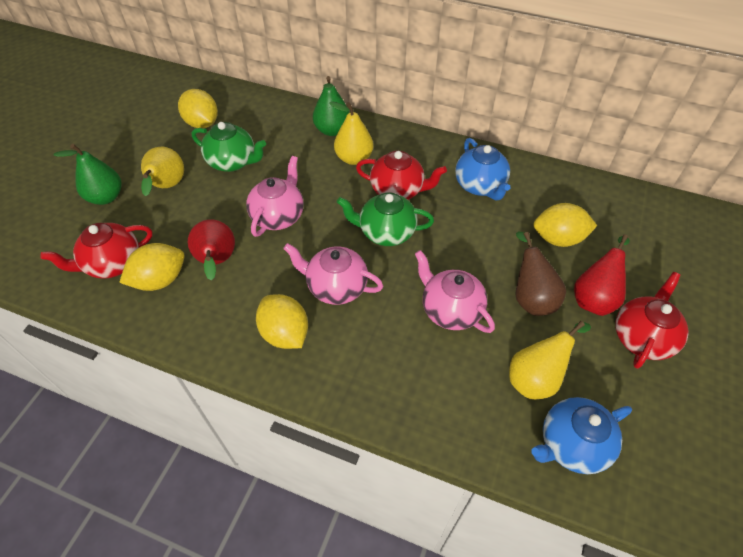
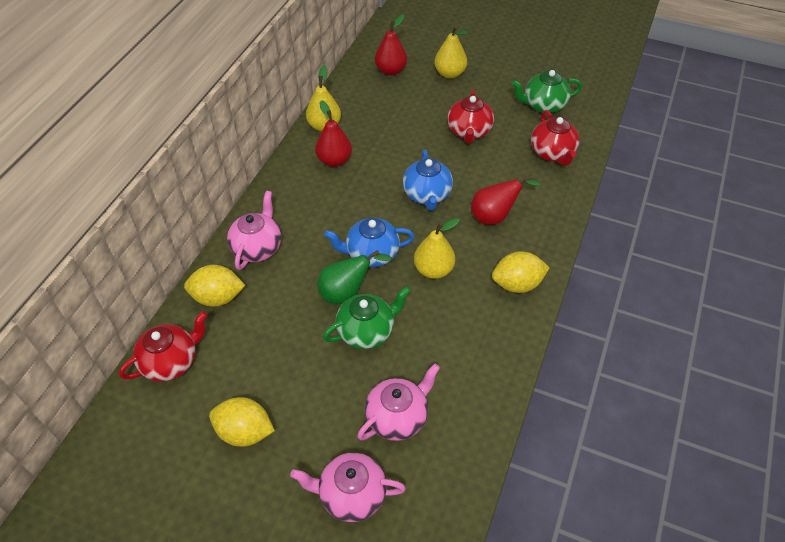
brown pear: 1 -> 0
green pear: 2 -> 1
red pear: 2 -> 3
yellow lemon: 4 -> 3

